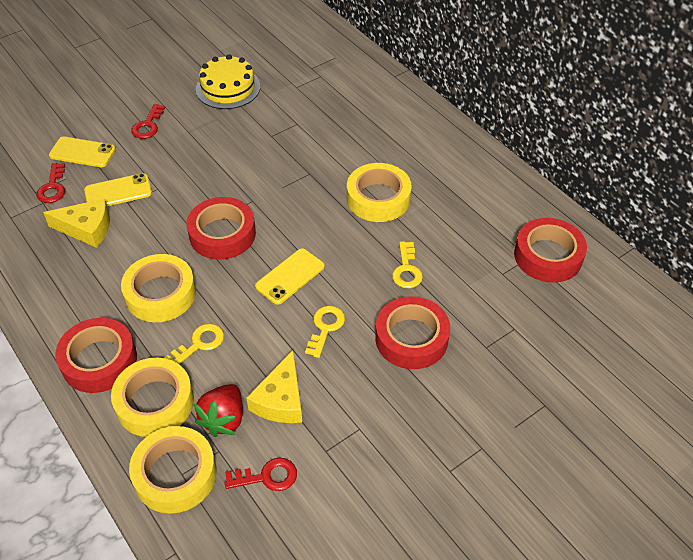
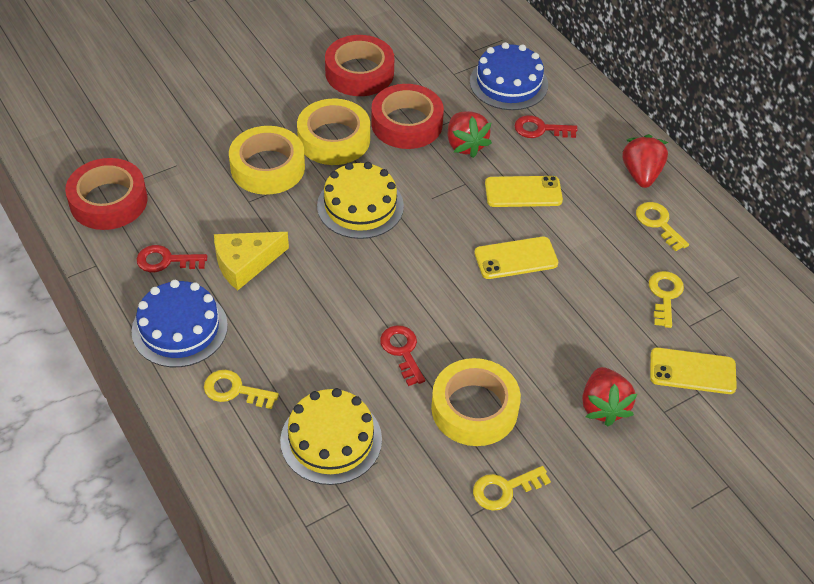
blue cake: 0 -> 2
red strawberry: 1 -> 3
red tape: 4 -> 3
yellow cake: 1 -> 2
yellow cheese: 2 -> 1
yellow key: 3 -> 4
yellow tape: 4 -> 3

